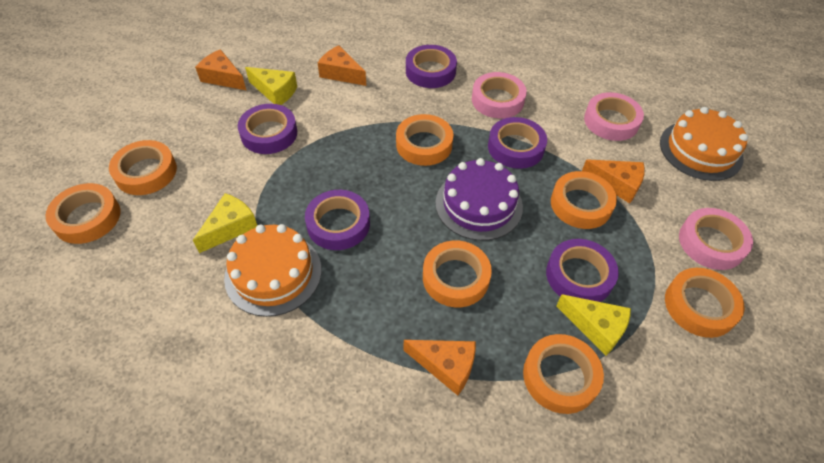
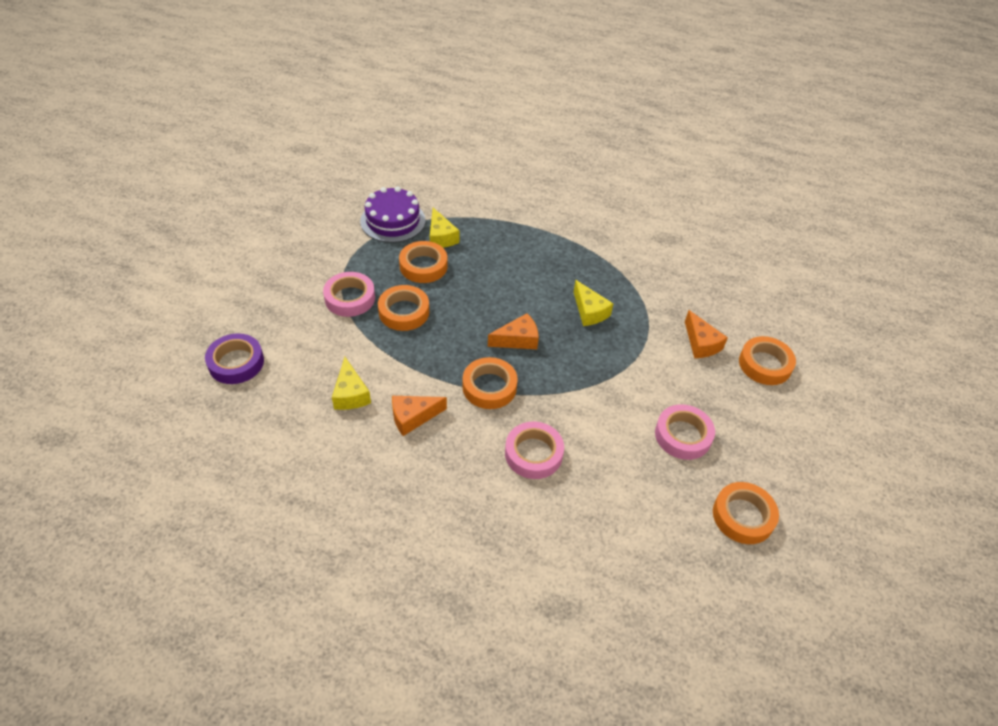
orange cake: 2 -> 0
orange cheese: 4 -> 3
orange tape: 7 -> 5
purple tape: 5 -> 1

